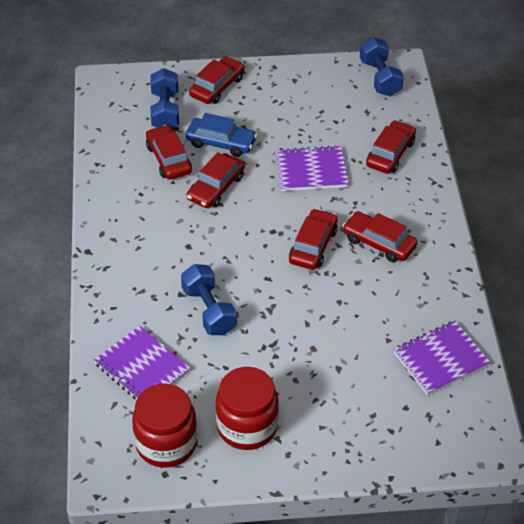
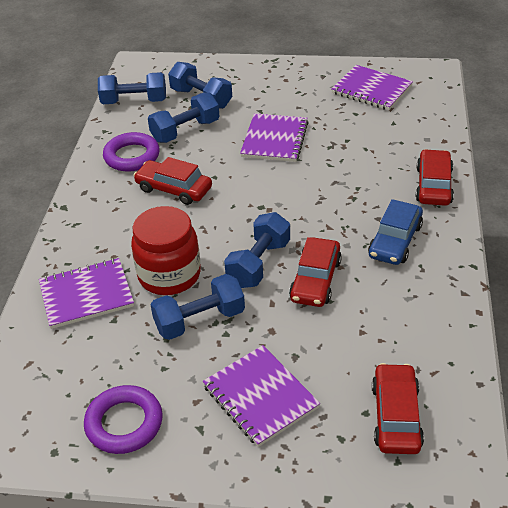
blue dumbbell: 3 -> 5
purple notebook: 3 -> 4
purple ring: 0 -> 2
red car: 6 -> 4
red jar: 2 -> 1

